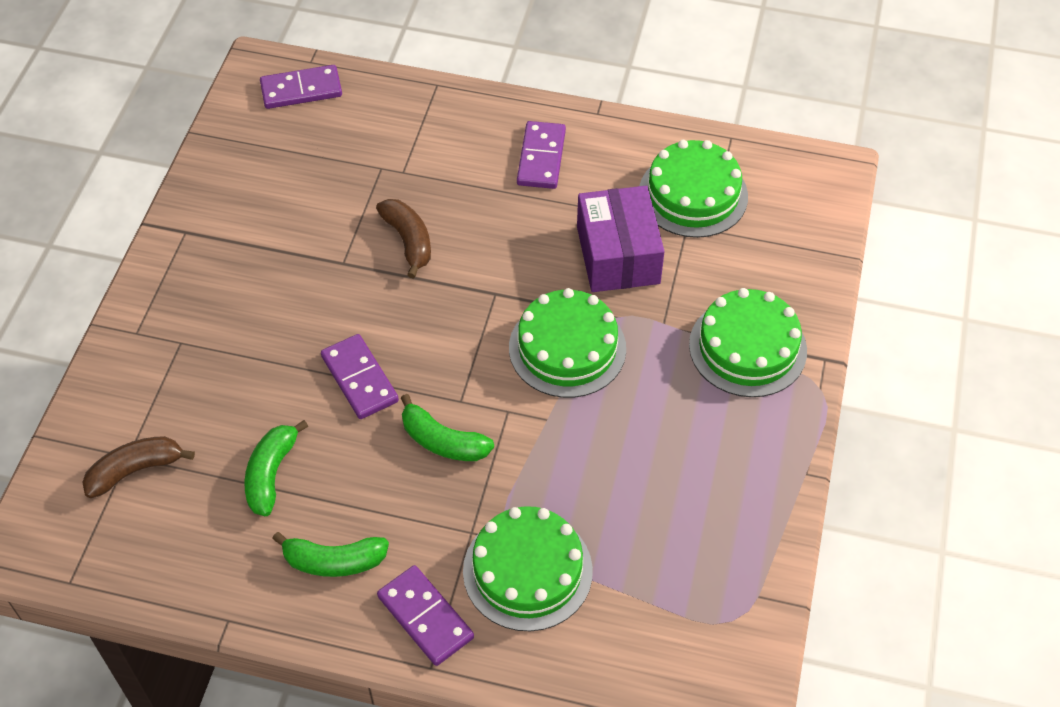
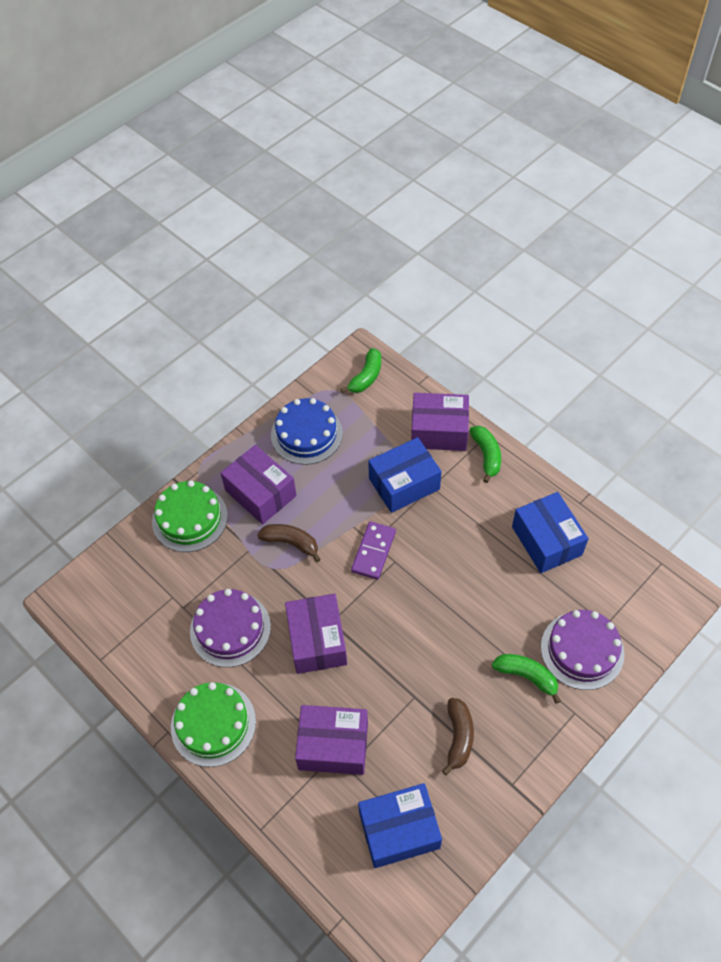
blue box: 0 -> 3
blue cake: 0 -> 1
green cake: 4 -> 2
purple box: 1 -> 4
purple cake: 0 -> 2
purple domino: 4 -> 1

